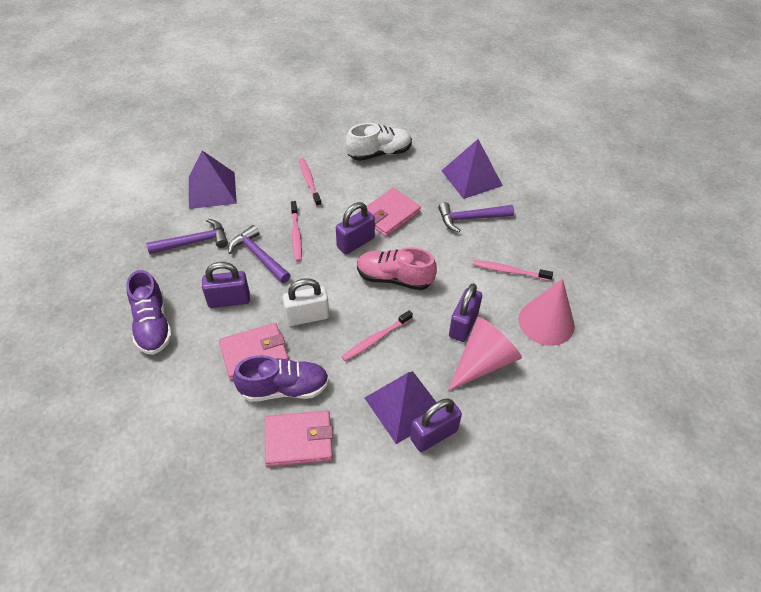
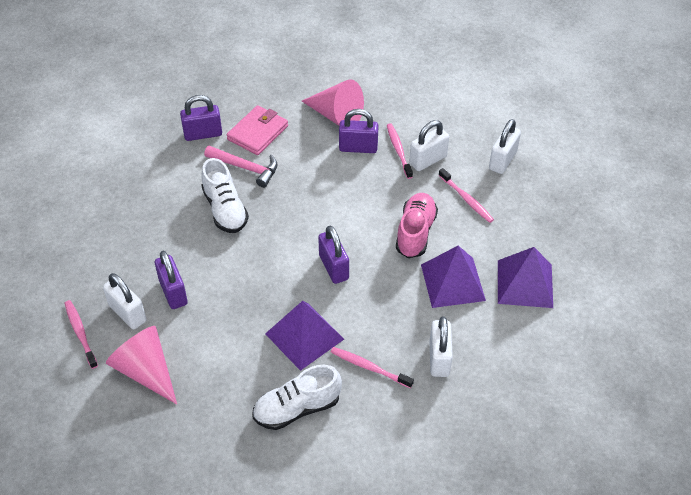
pink hammer: 0 -> 1
pink wallet: 3 -> 1
purple hammer: 3 -> 0
purple shoe: 2 -> 0
white padlock: 1 -> 4
white shoe: 1 -> 2

